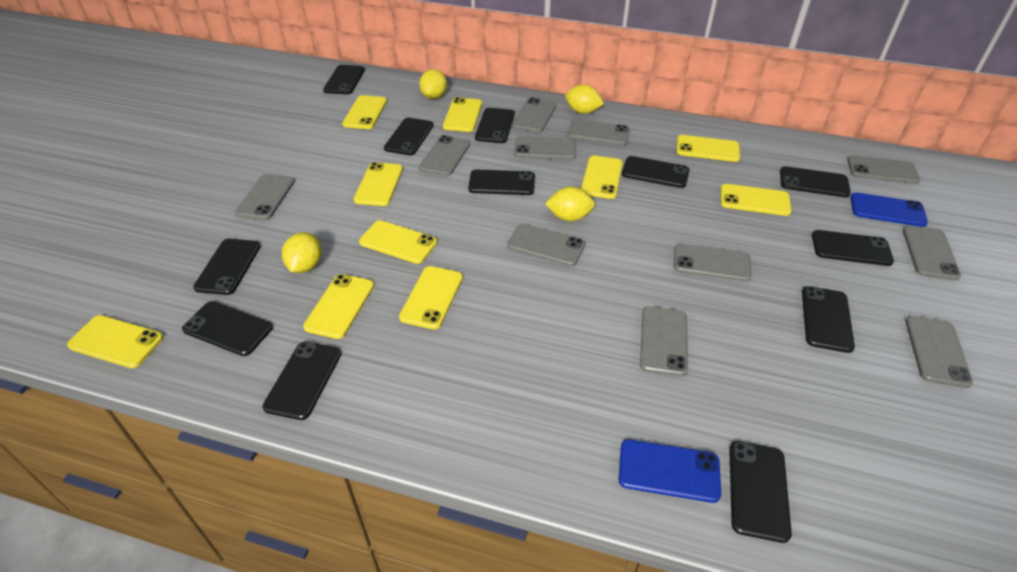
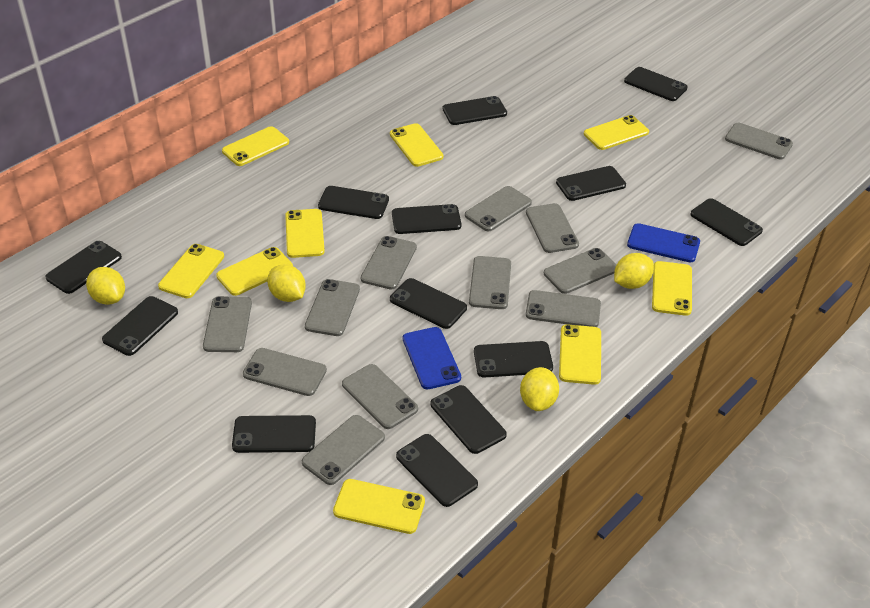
black phone: 12 -> 13
grey phone: 11 -> 12
yellow phone: 10 -> 9

